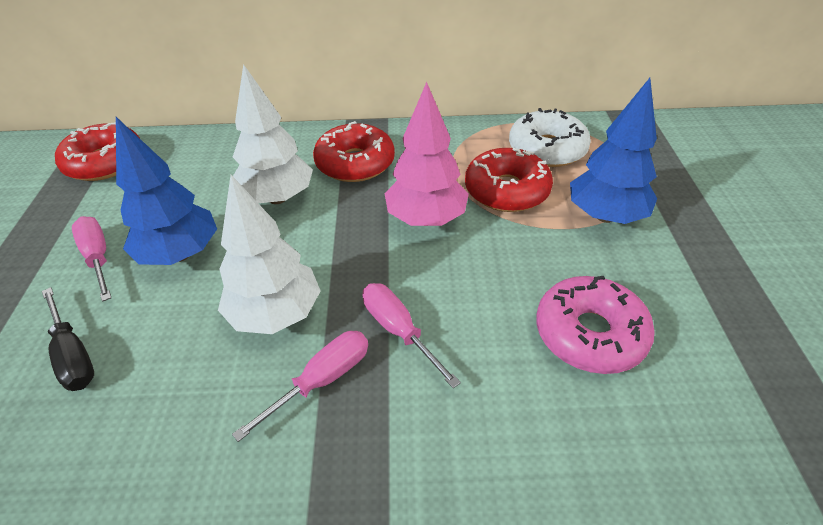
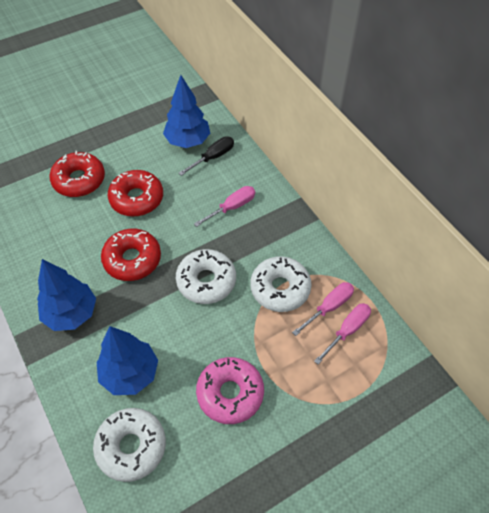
blue tree: 2 -> 3
pink tree: 1 -> 0
white donut: 1 -> 3
white tree: 2 -> 0

